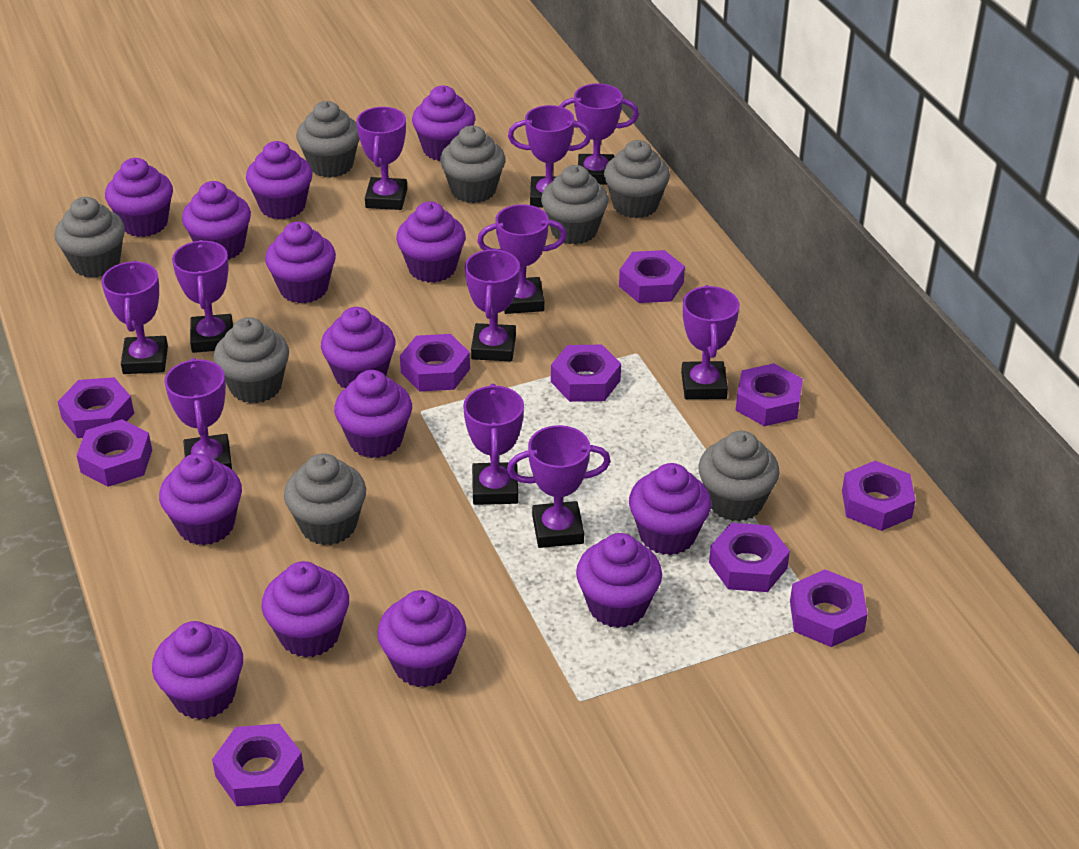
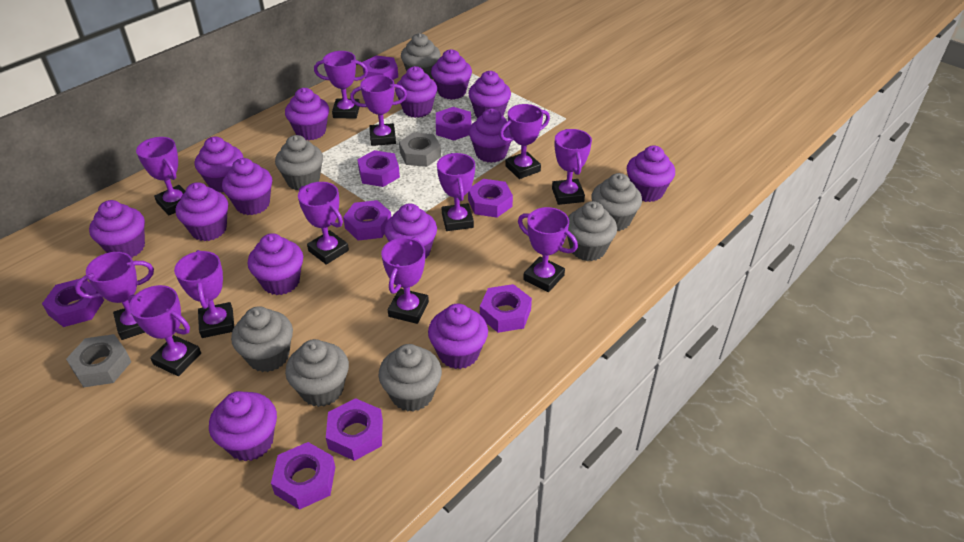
grey cupcake: 8 -> 7
grey nut: 0 -> 2
purple nut: 10 -> 9
purple trophy: 11 -> 12

